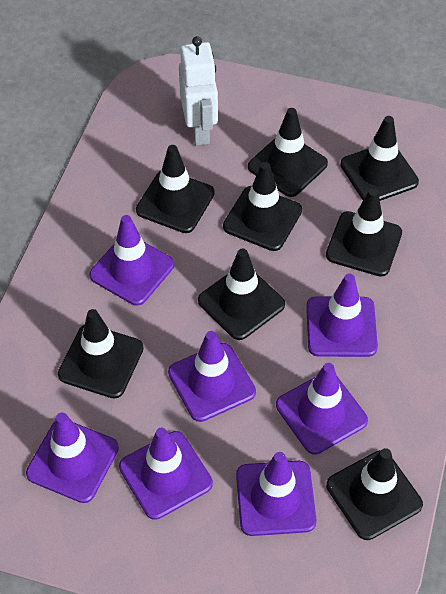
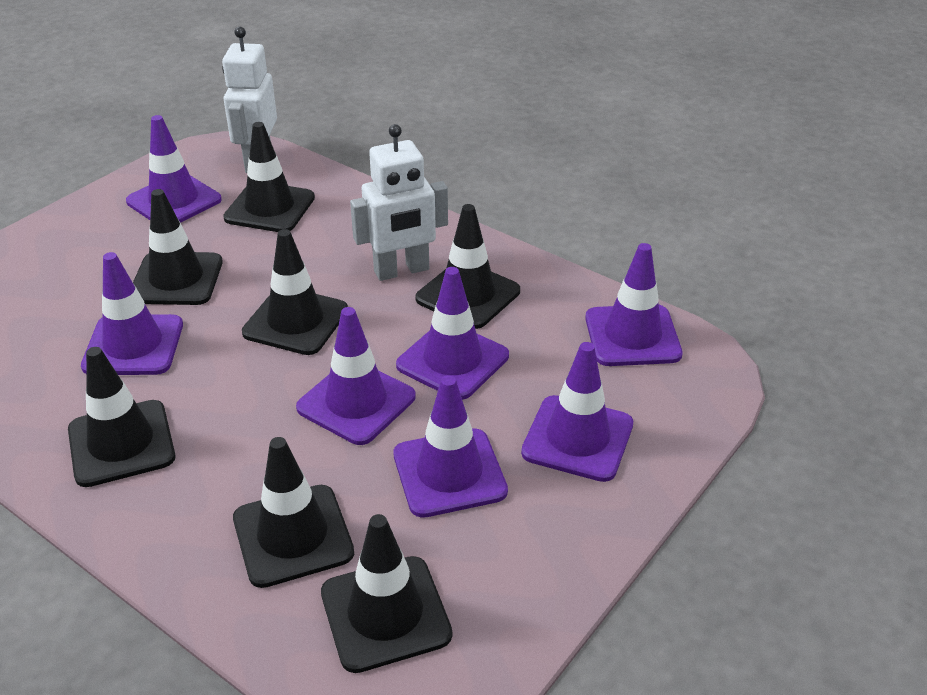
black traffic cone: 8 -> 7
white robot: 1 -> 2

